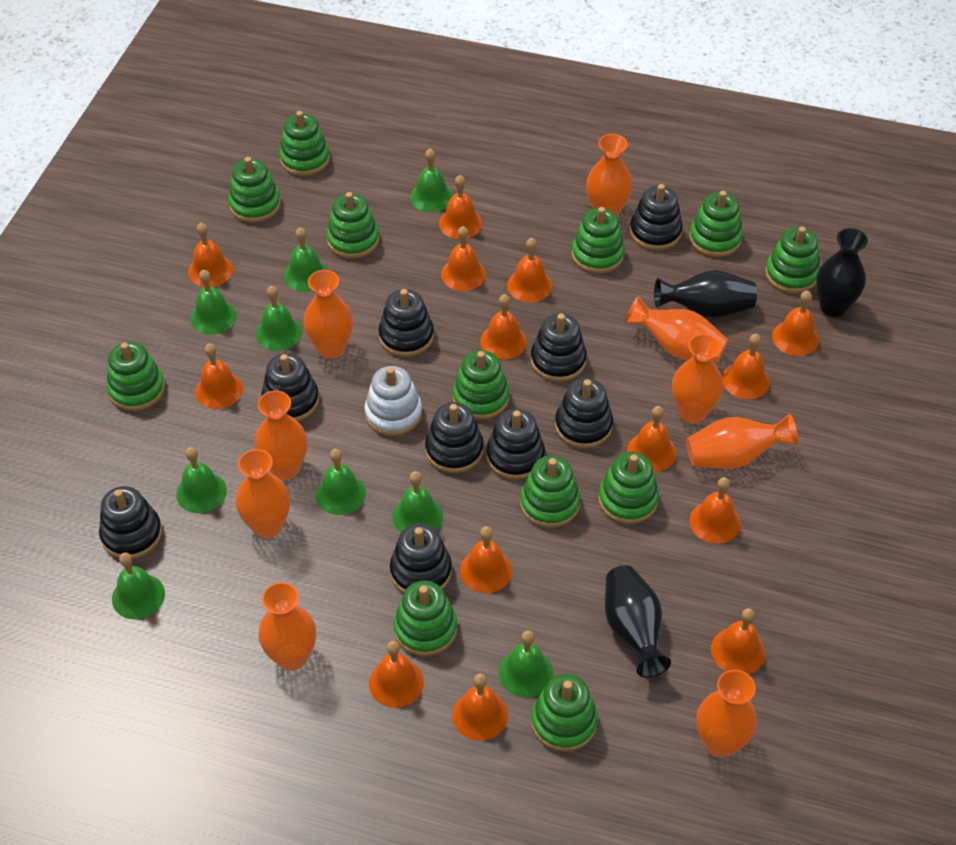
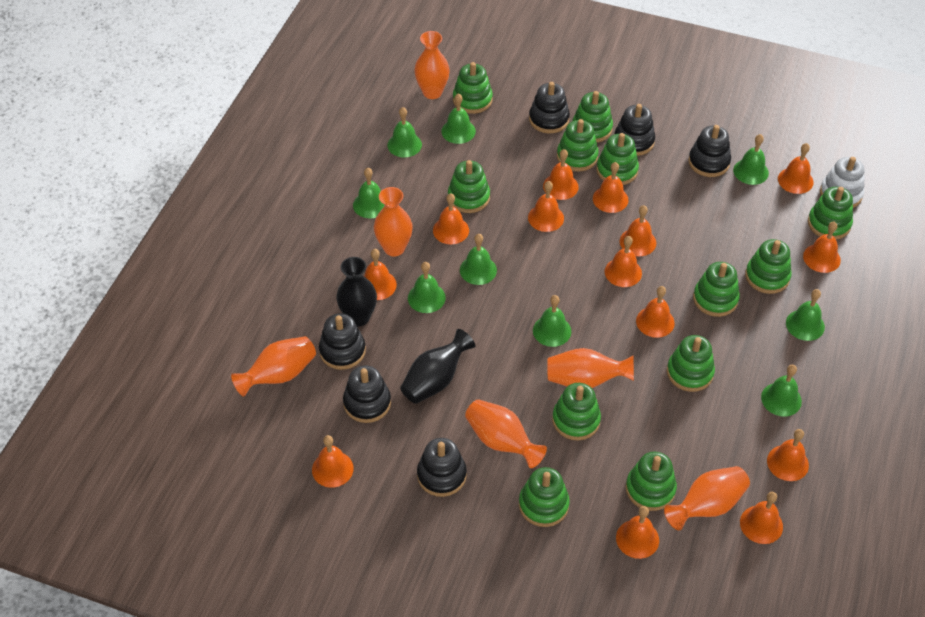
black stacking toy: 9 -> 6
black vase: 3 -> 2
orange vase: 9 -> 6

